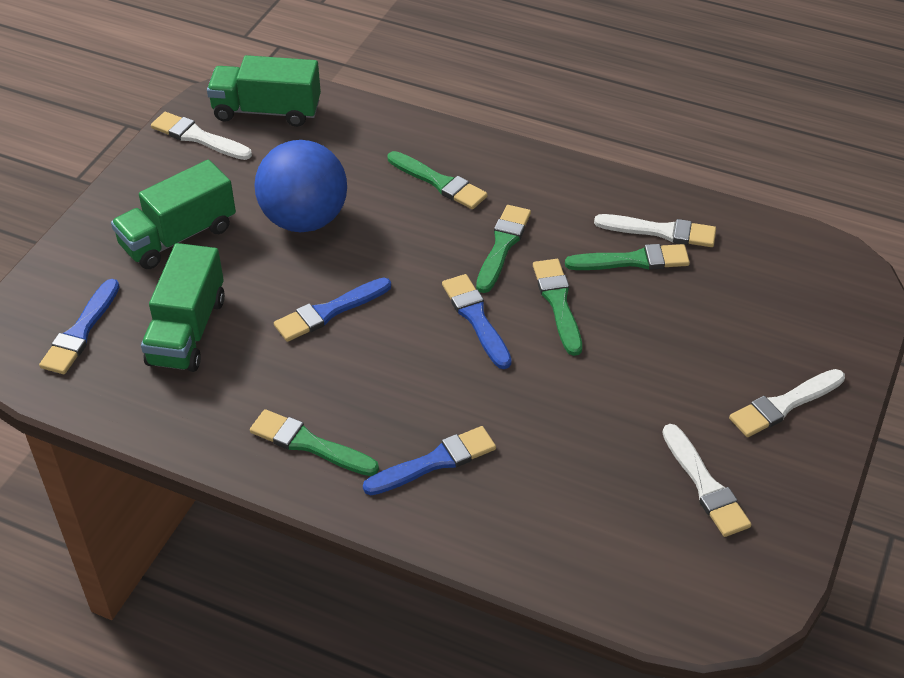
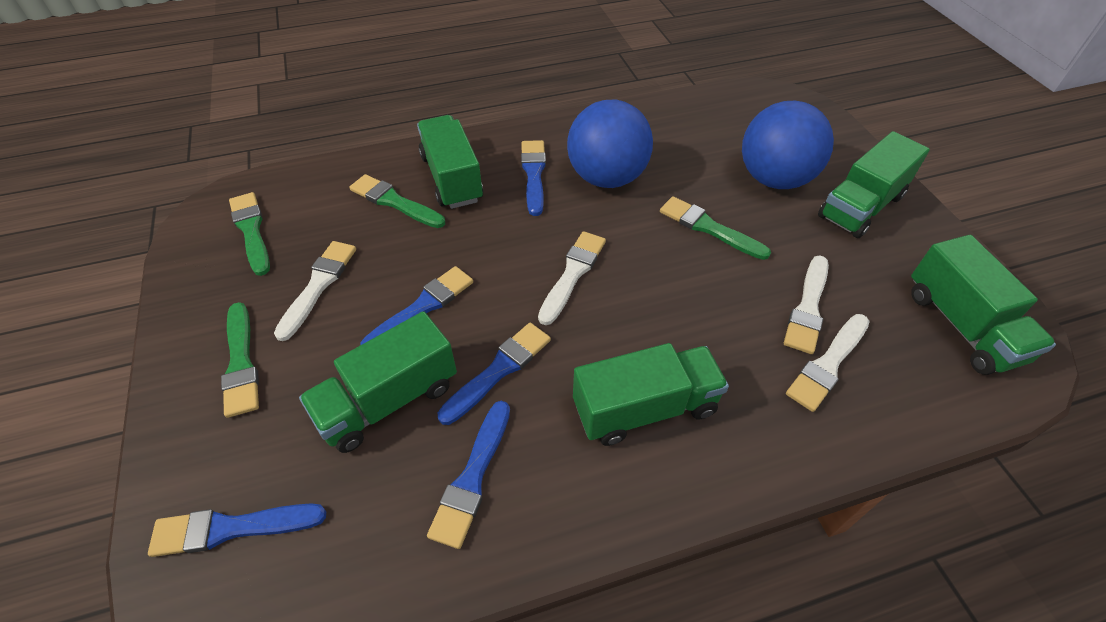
blue ball: 1 -> 2
blue brush: 4 -> 5
green brush: 5 -> 4
green truck: 3 -> 5

